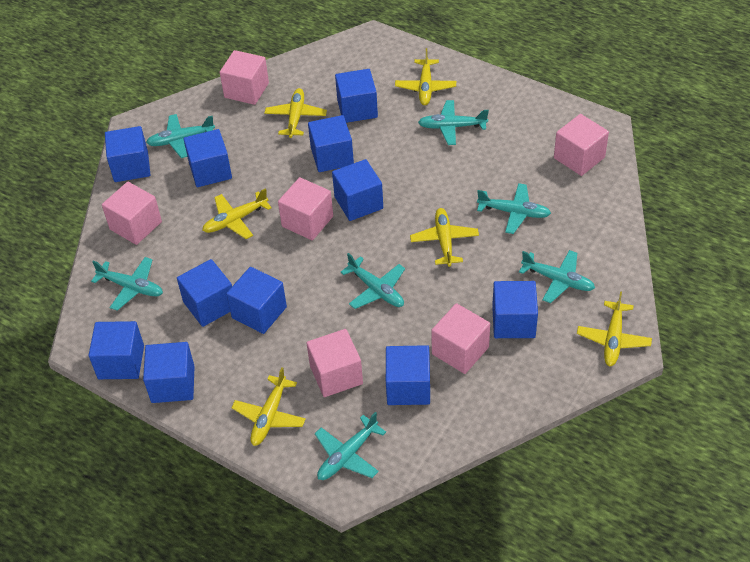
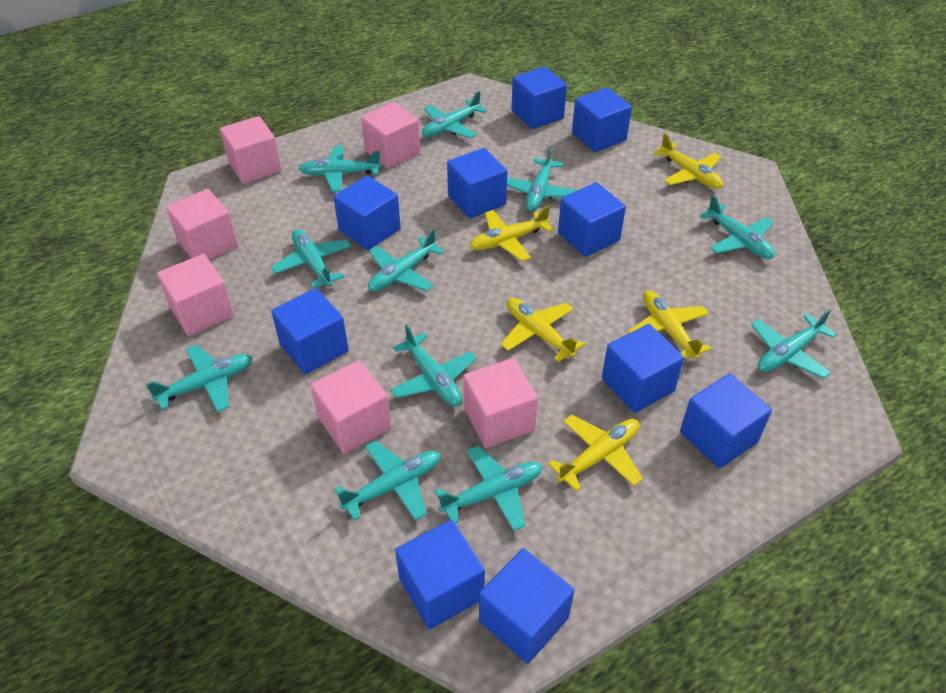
blue cube: 11 -> 10
turquoise plane: 7 -> 11
yellow plane: 6 -> 5

